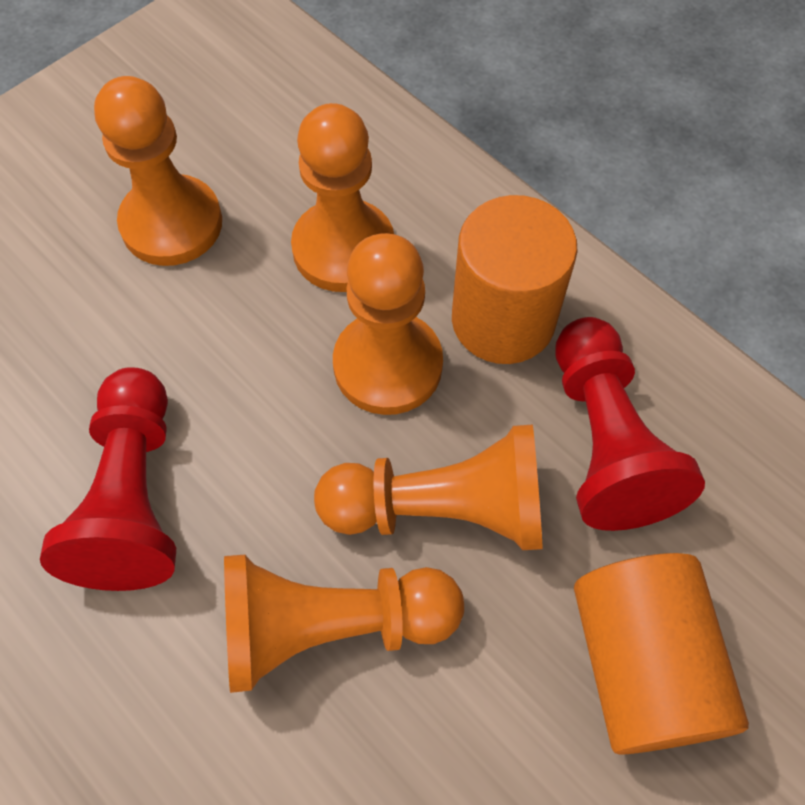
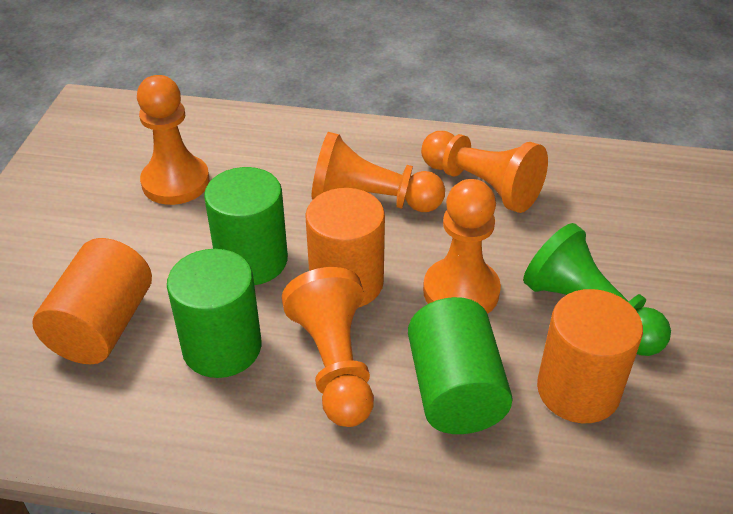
green cylinder: 0 -> 3
green pawn: 0 -> 1
orange cylinder: 2 -> 3
red pawn: 2 -> 0

